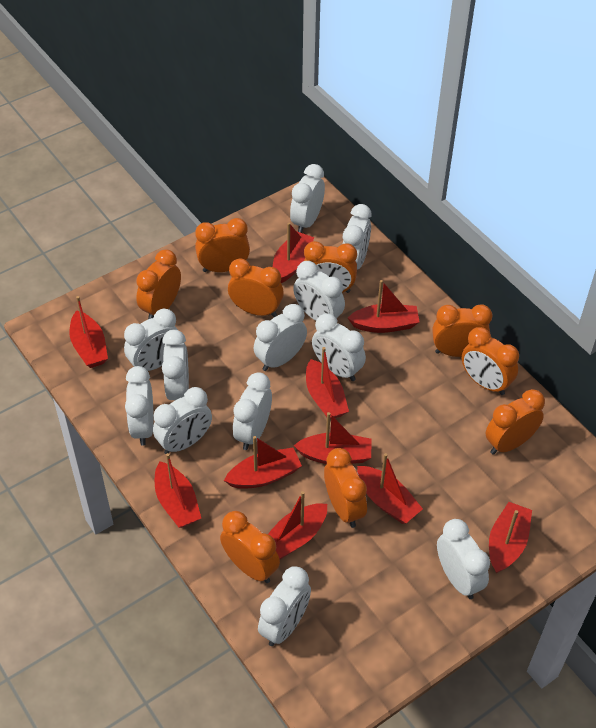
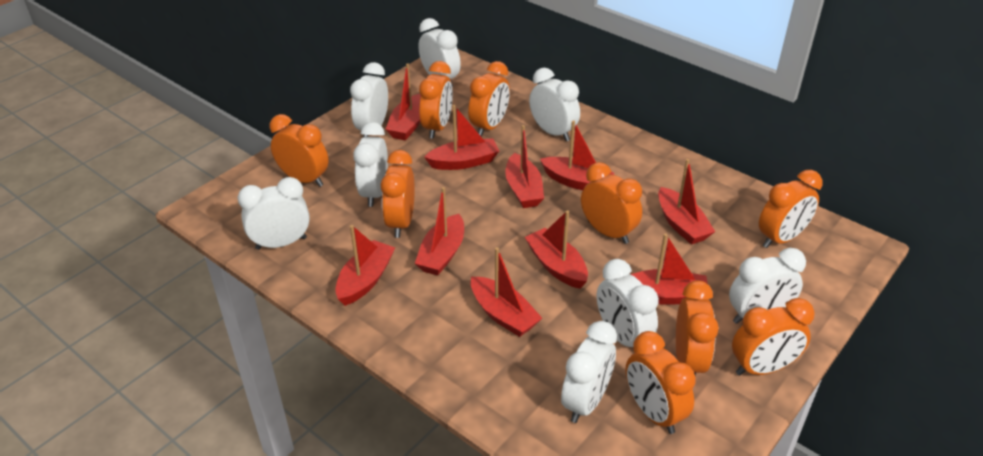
white clock: 12 -> 8

